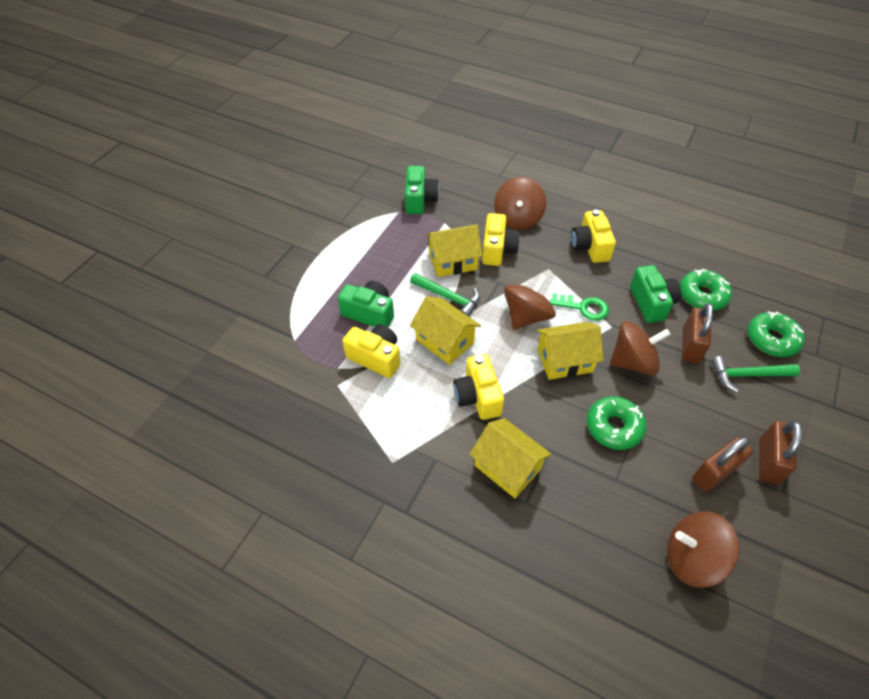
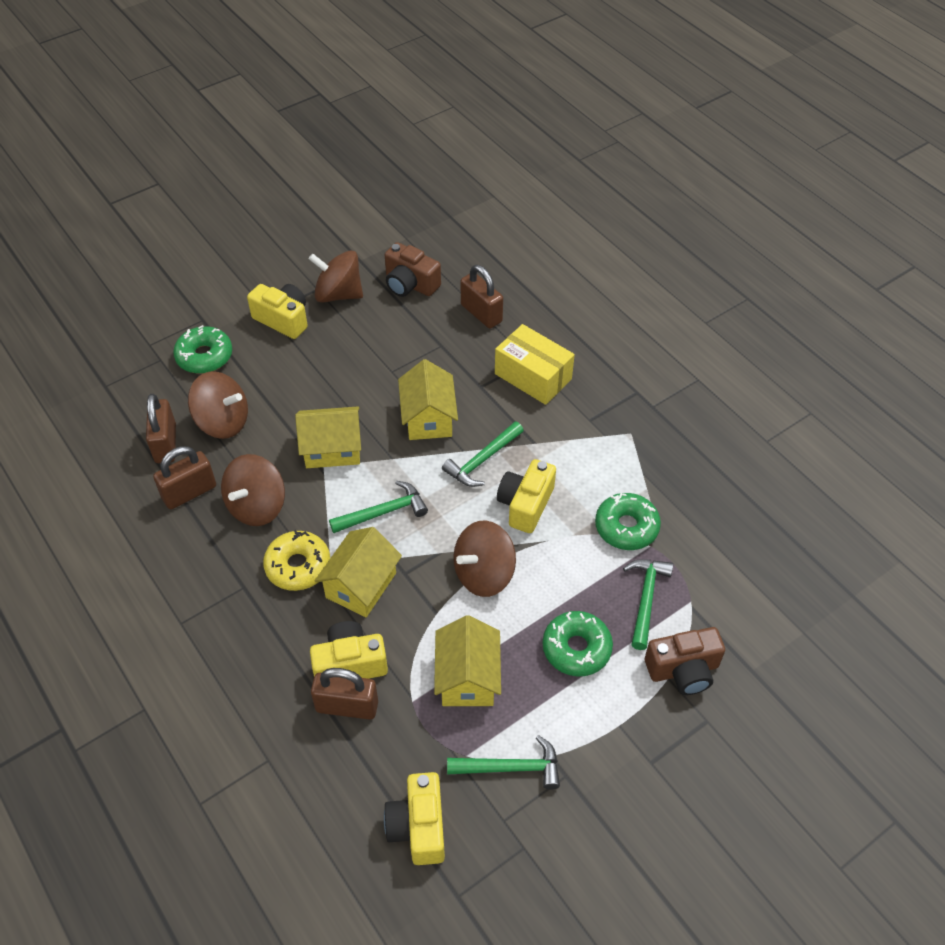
brown camera: 0 -> 2
brown padlock: 3 -> 4
green camera: 3 -> 0
green hammer: 2 -> 4
green key: 1 -> 0
yellow box: 0 -> 1
yellow donut: 0 -> 1

